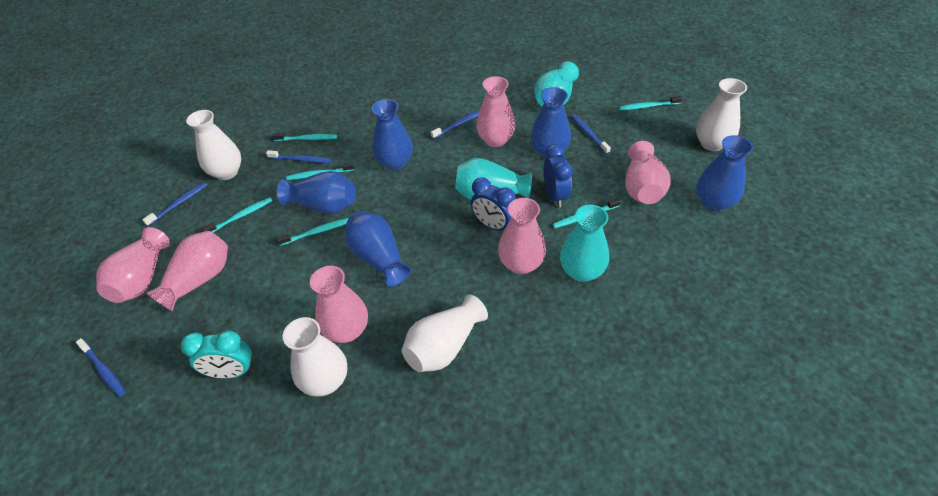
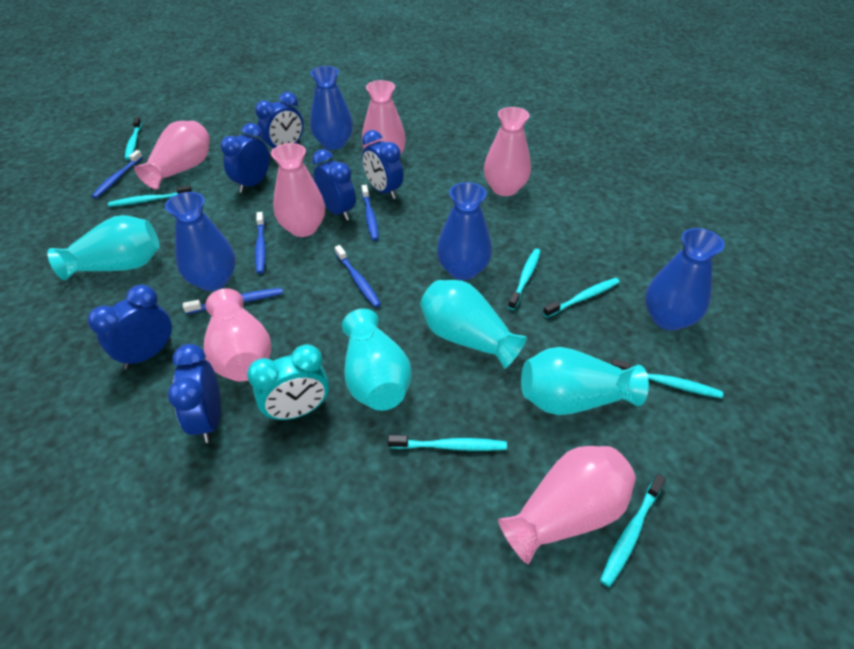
blue clock: 2 -> 6
blue vase: 5 -> 4
turquoise toothbrush: 6 -> 7
turquoise vase: 3 -> 4
white vase: 4 -> 0

